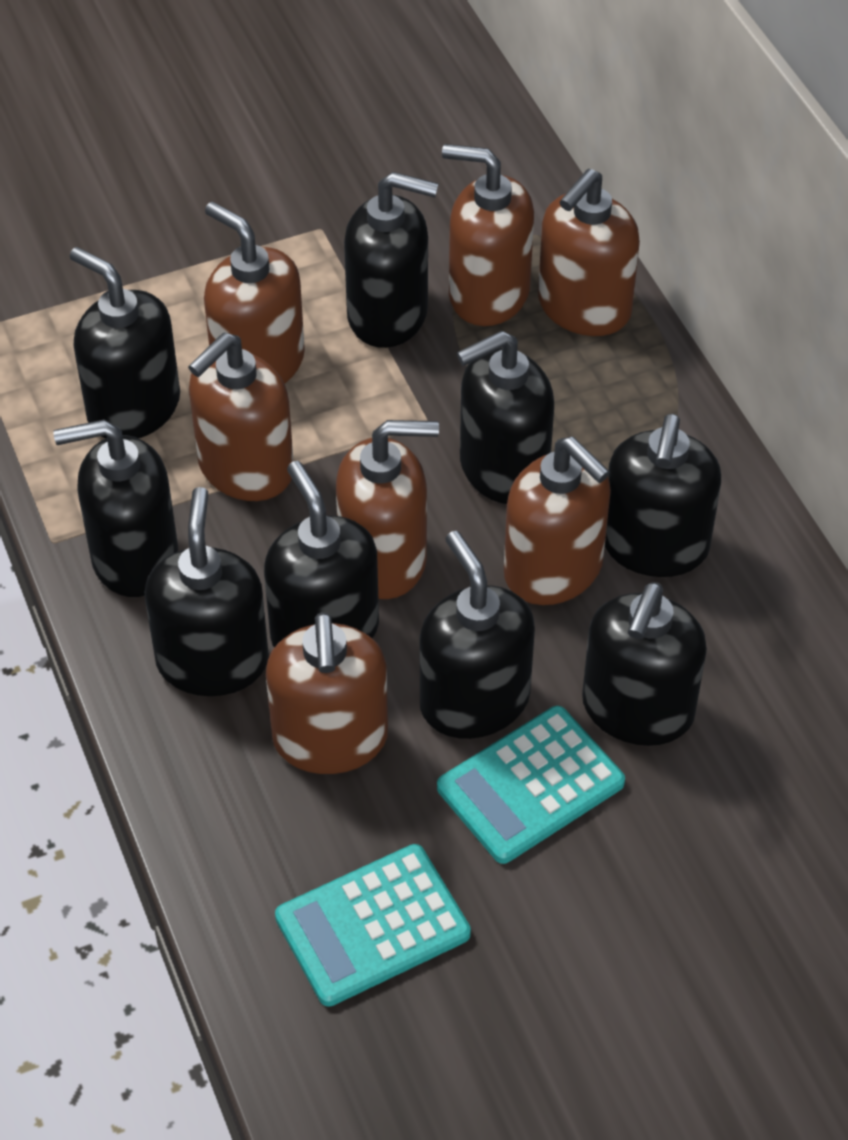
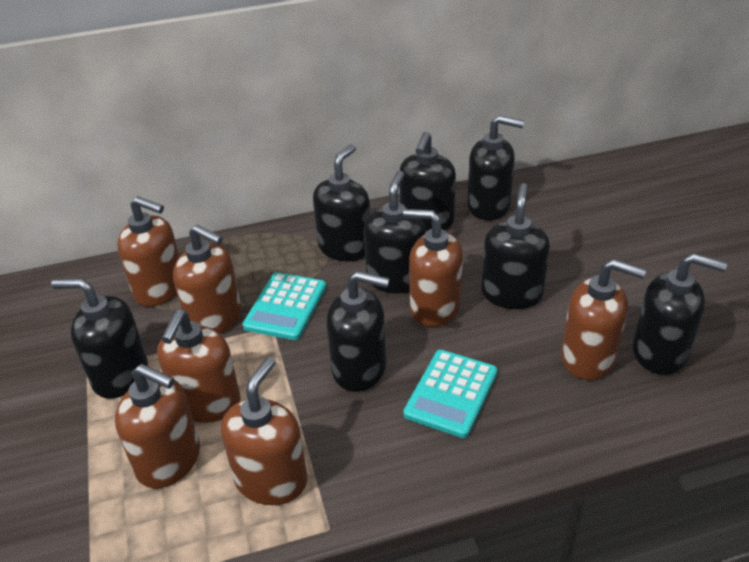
black soap dispenser: 9 -> 8

